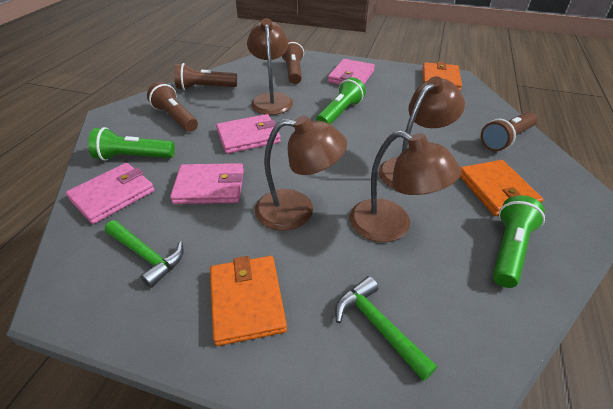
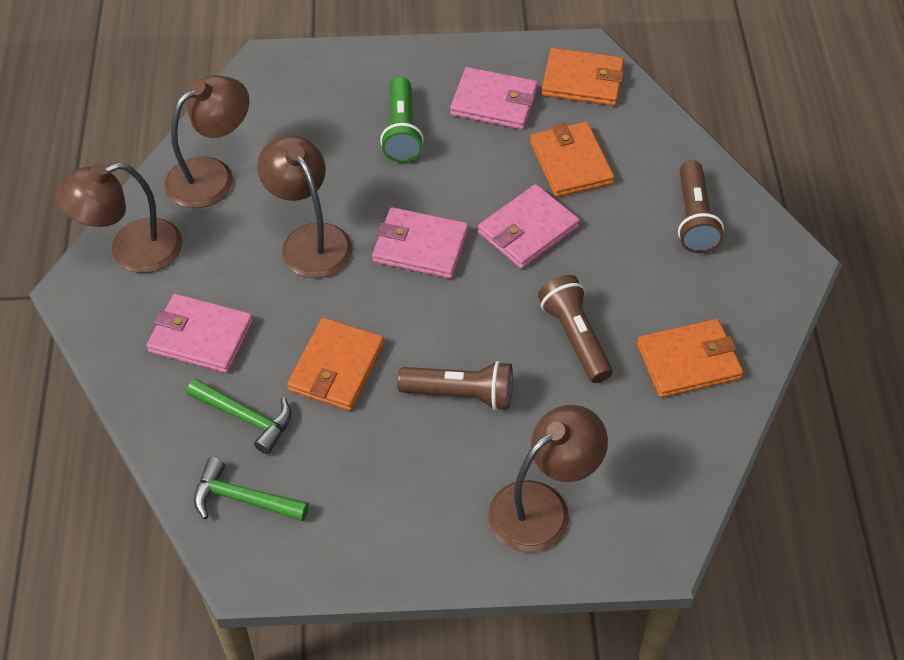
brown flashlight: 4 -> 3
green flashlight: 3 -> 1
orange wallet: 3 -> 4

